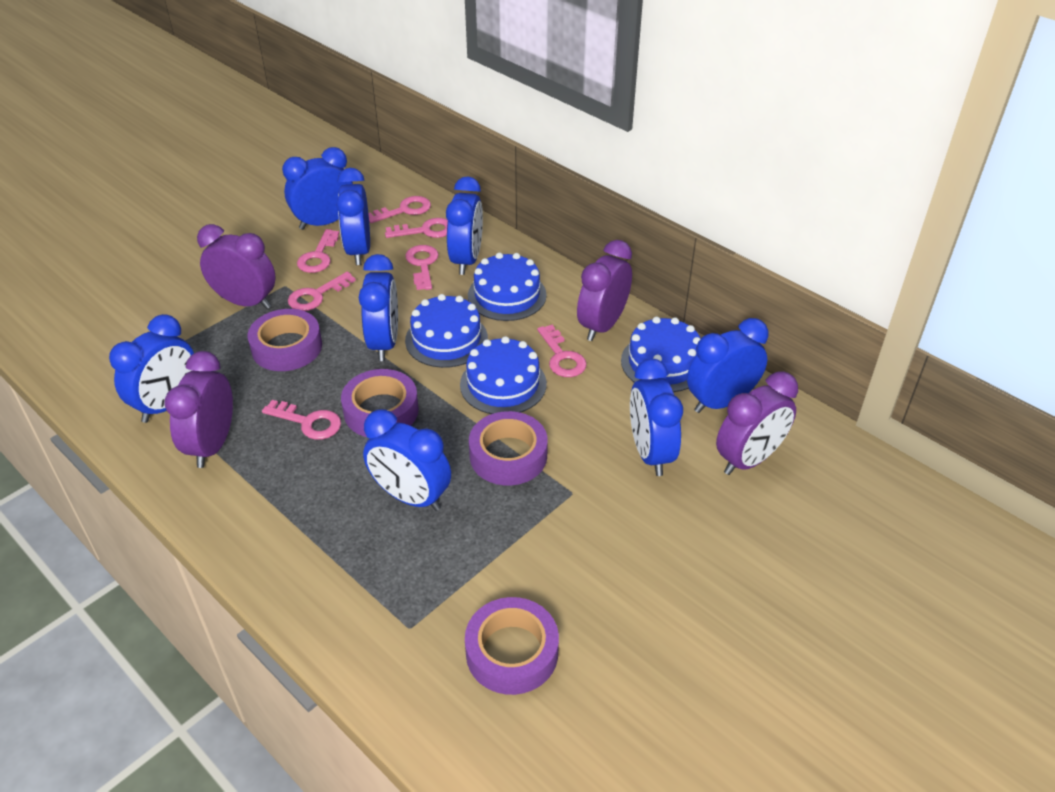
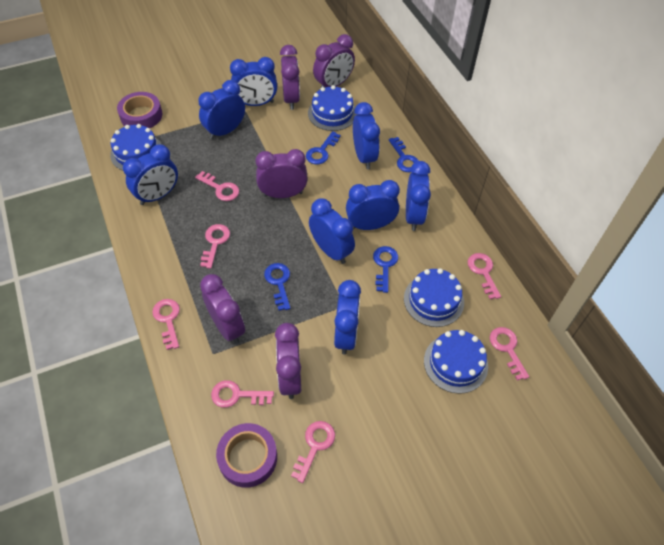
blue key: 0 -> 4
purple clock: 4 -> 5
purple tape: 4 -> 2

